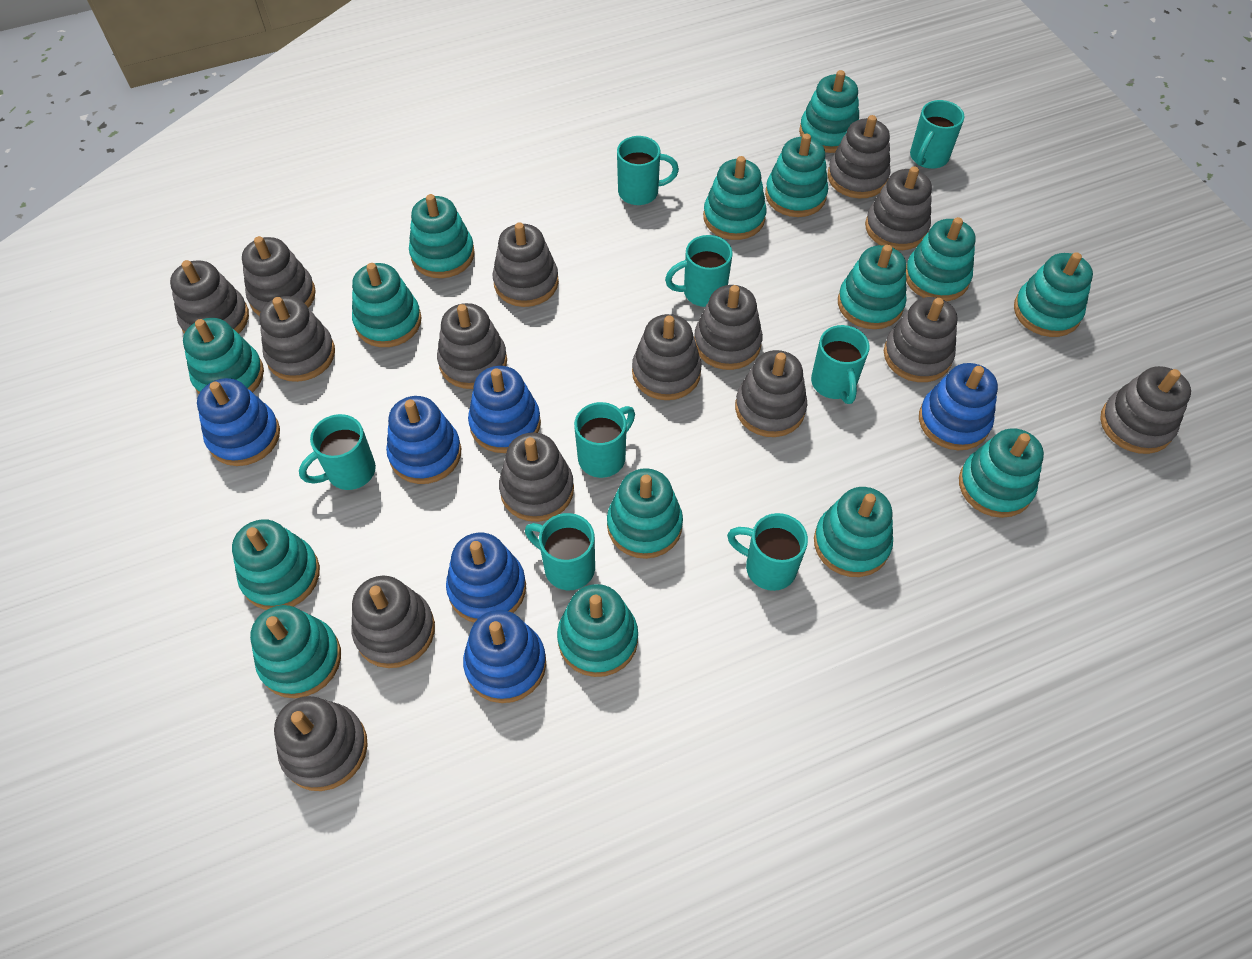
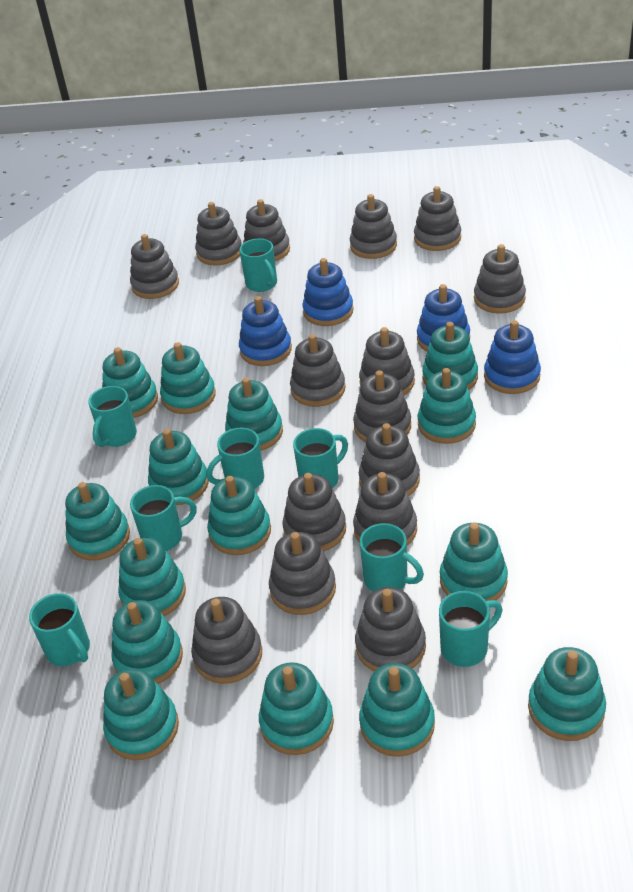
blue stacking toy: 6 -> 4

